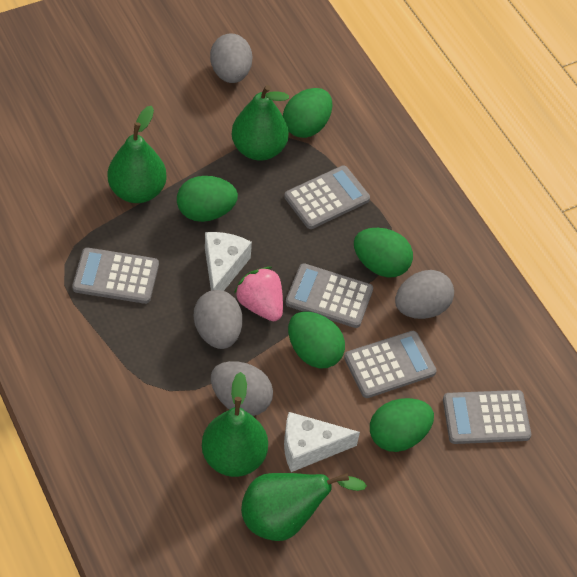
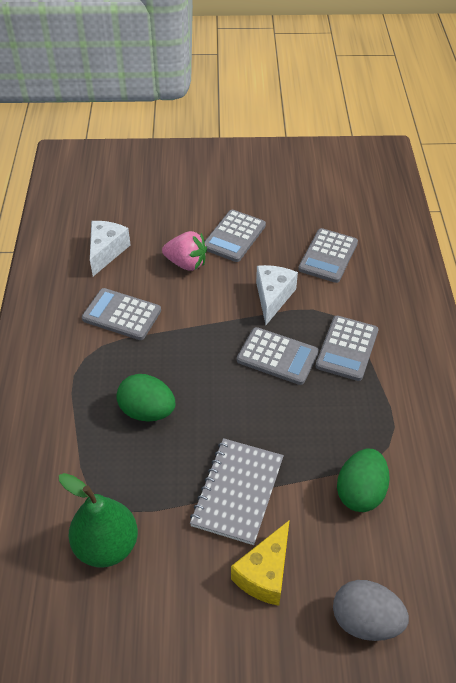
green egg: 5 -> 2
green pear: 4 -> 1
grey egg: 4 -> 1
grey notebook: 0 -> 1
yellow cheese: 0 -> 1

